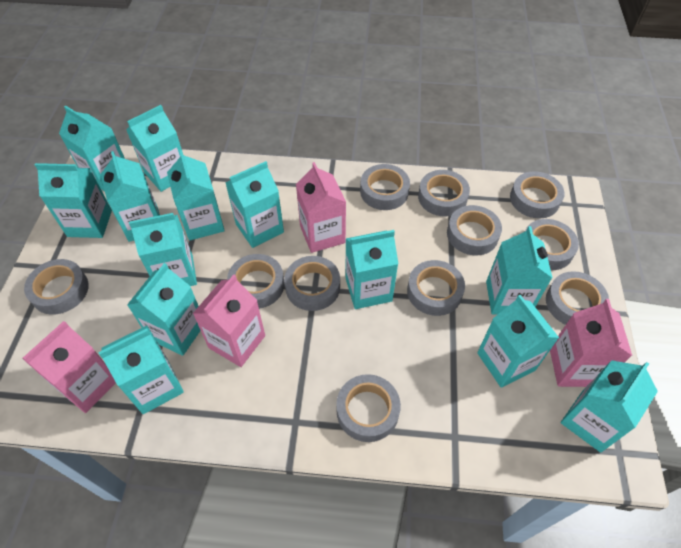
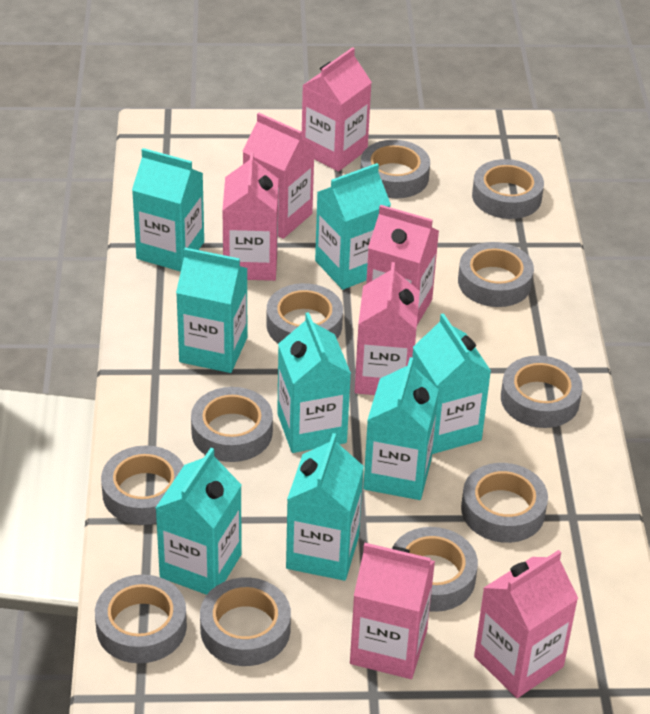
pink carton: 4 -> 7
turquoise carton: 13 -> 8

